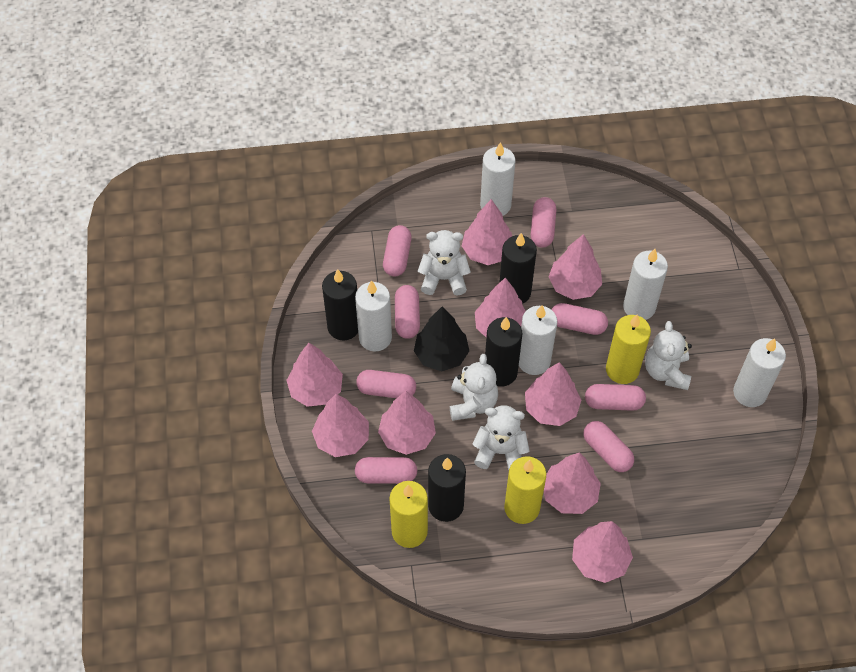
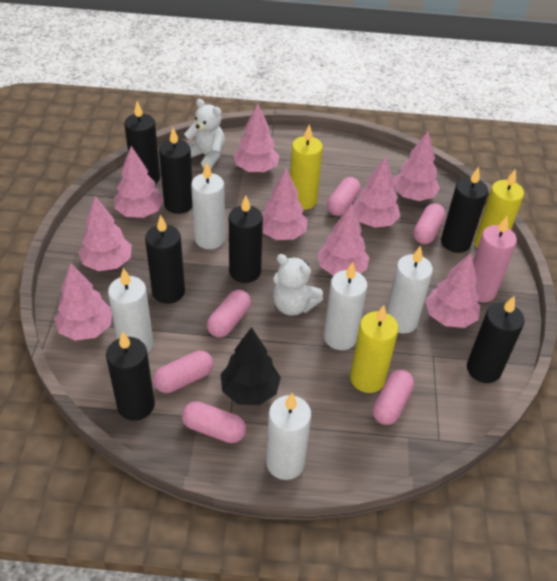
black candle: 4 -> 7
pink candle: 0 -> 1
pink capsule: 8 -> 6
white teddy bear: 4 -> 2

